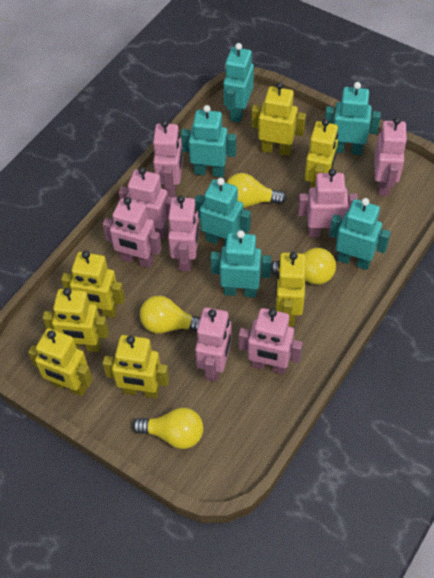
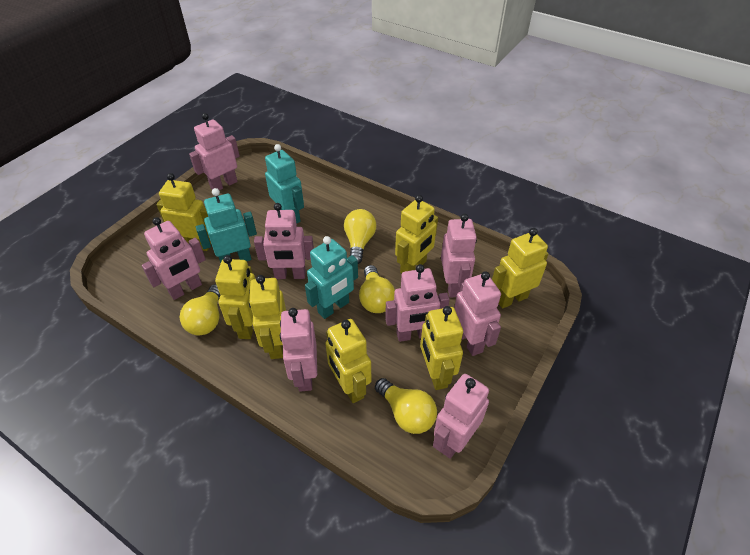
turquoise robot: 6 -> 3

